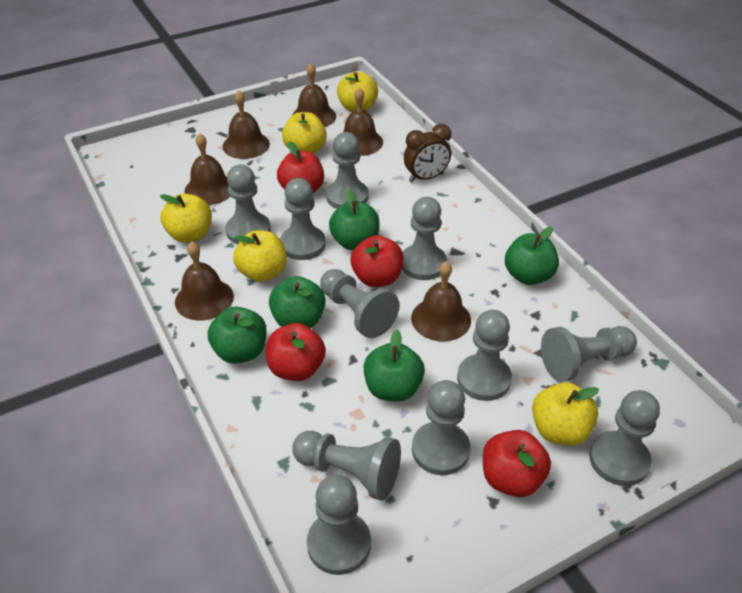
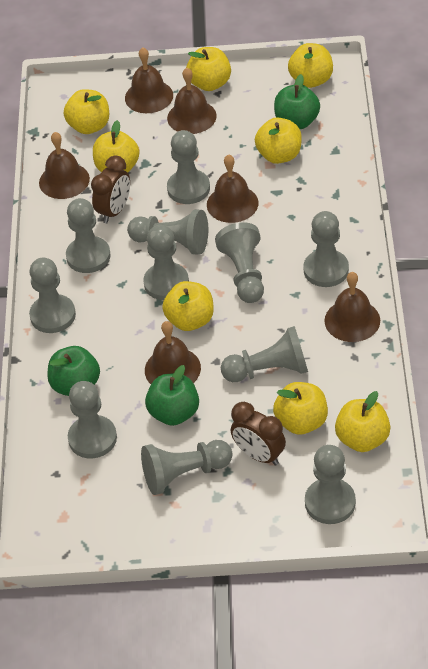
brown clock: 1 -> 2
green apple: 5 -> 3
red apple: 4 -> 0
yellow apple: 5 -> 8

